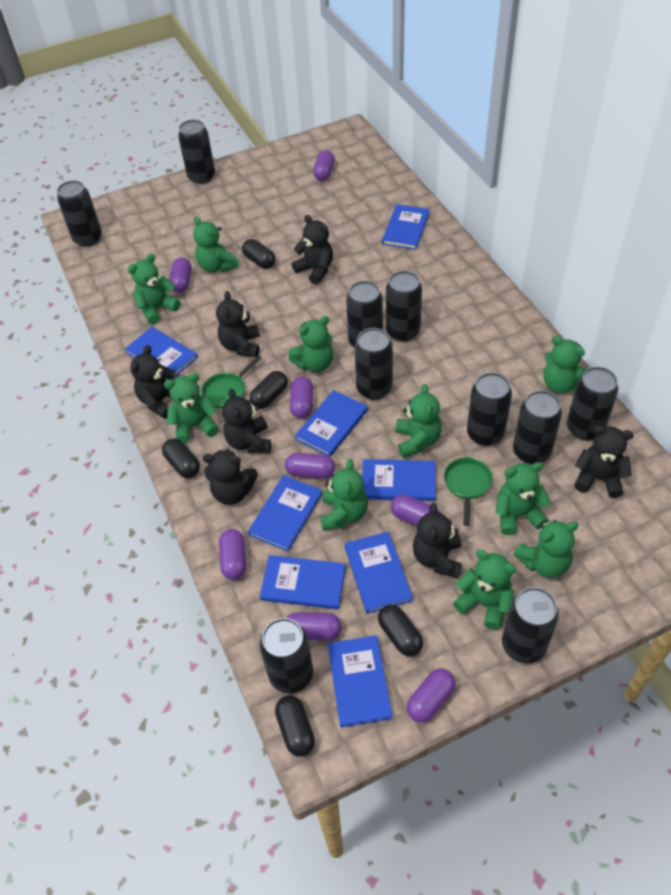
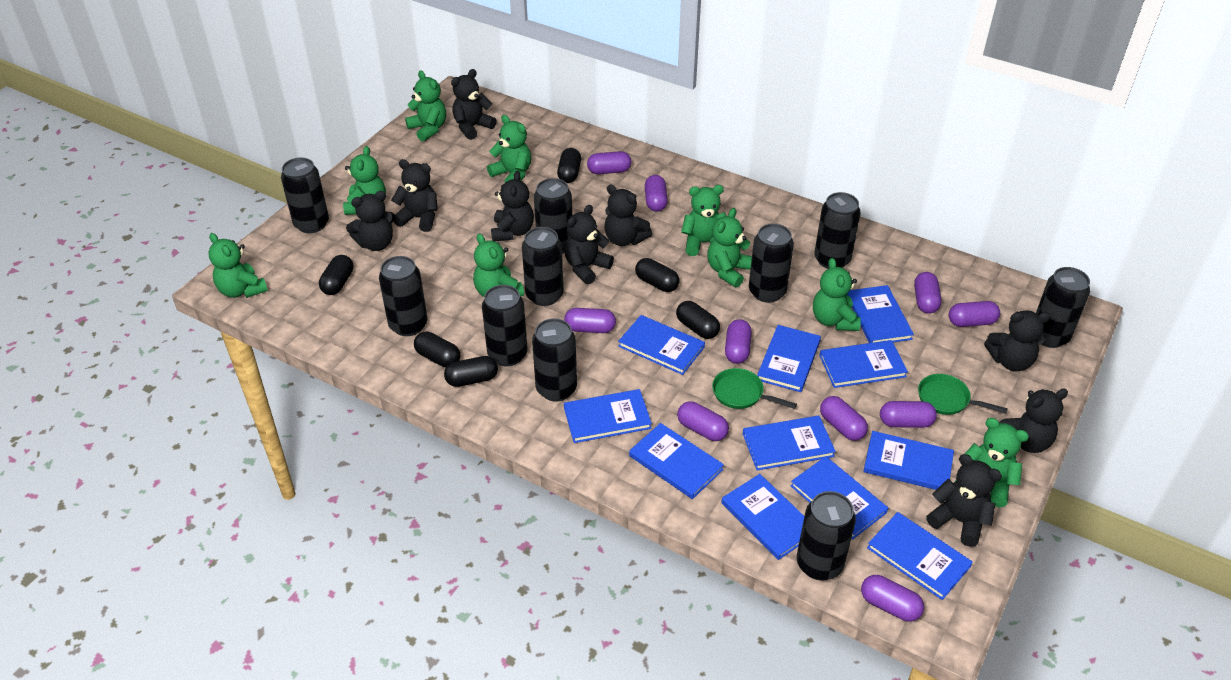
black capsule: 5 -> 6
black teddy bear: 7 -> 9
blue book: 8 -> 11
green teddy bear: 10 -> 9
purple capsule: 8 -> 10

